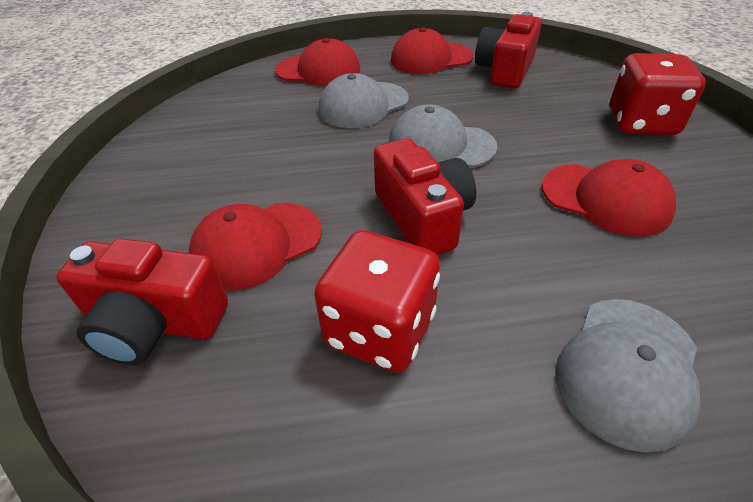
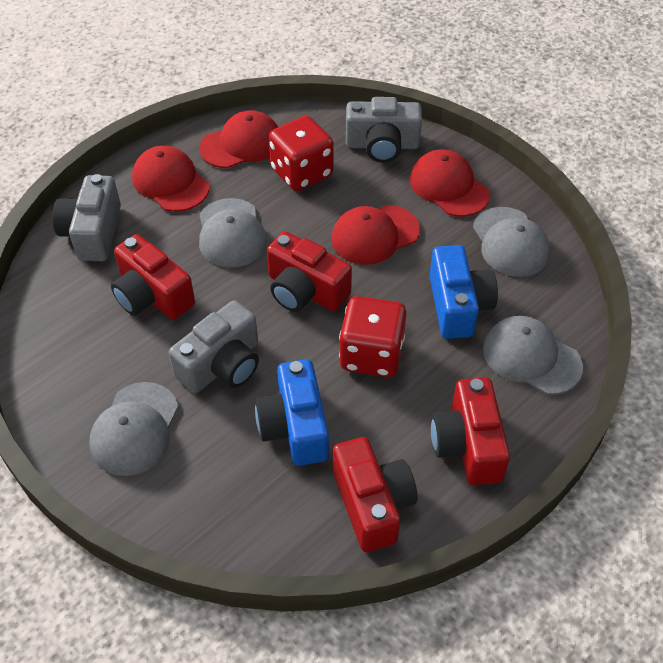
blue camera: 0 -> 2
grey camera: 0 -> 3
grey cap: 3 -> 4
red camera: 3 -> 4

